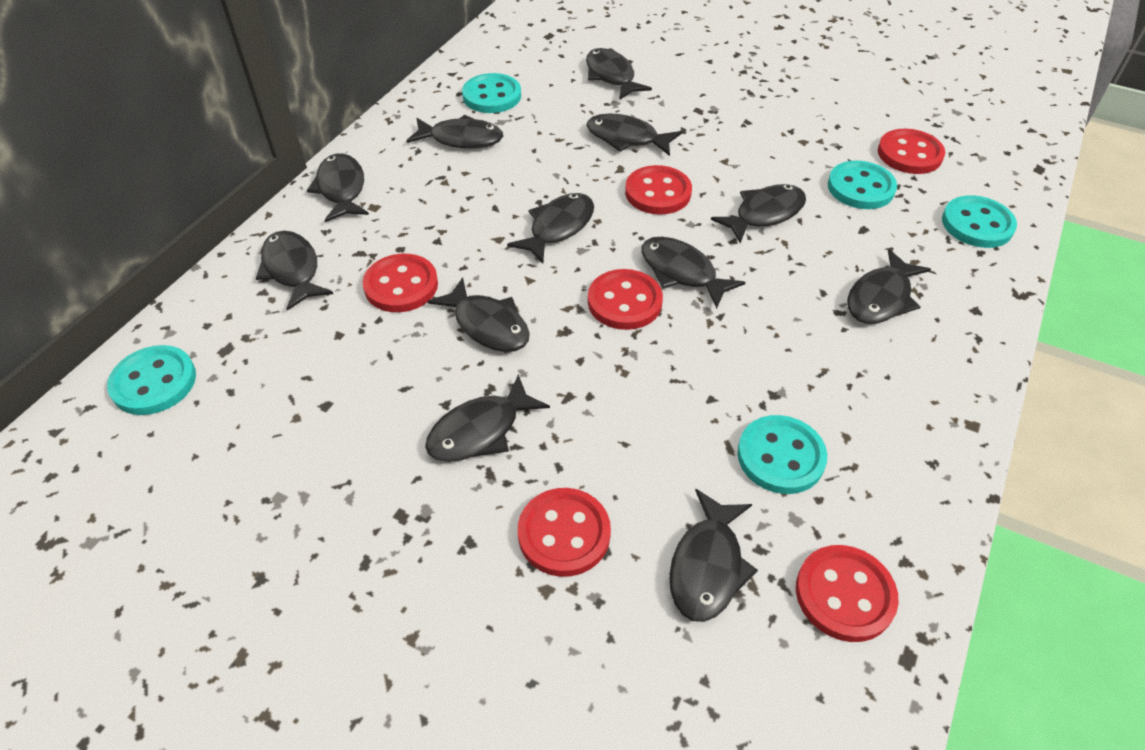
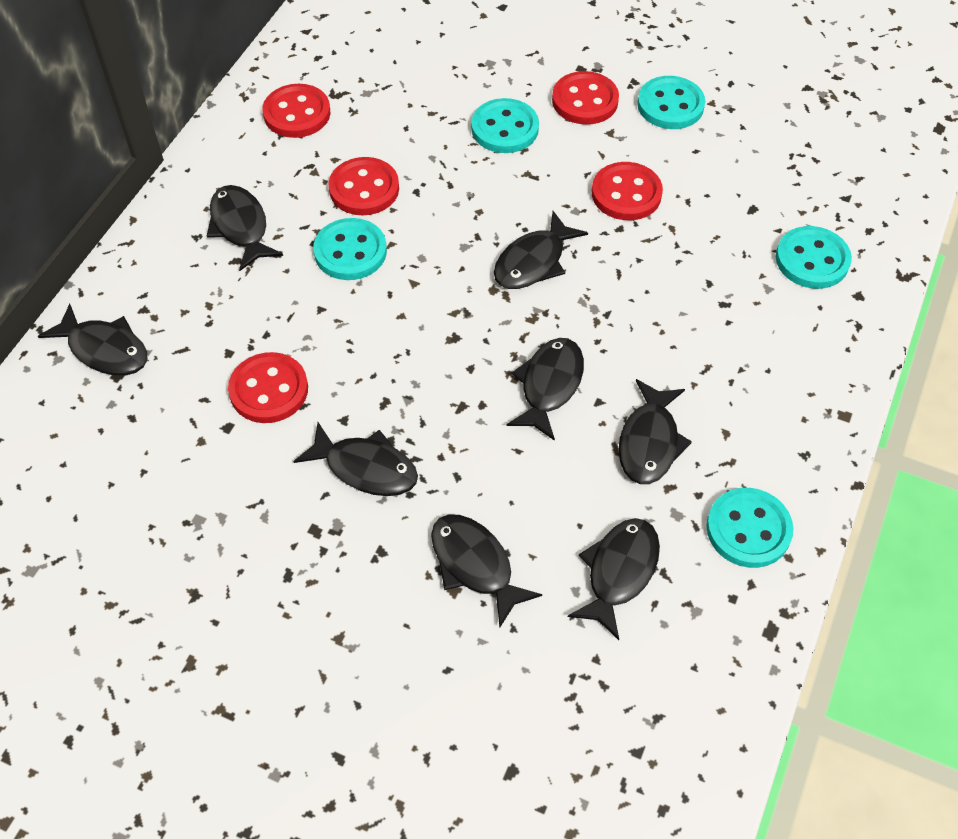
black fish: 12 -> 8
red button: 6 -> 5

